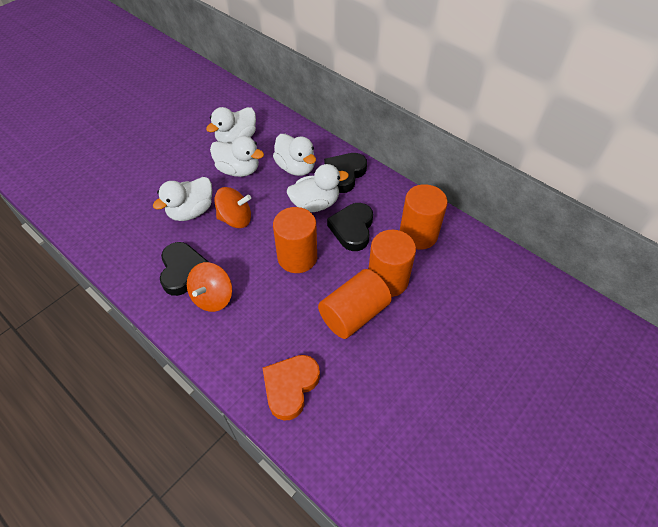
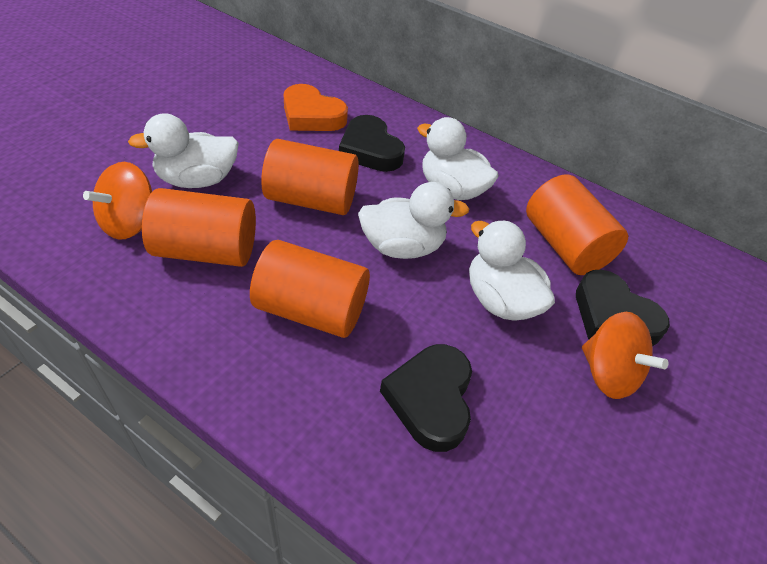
white duck: 5 -> 4

